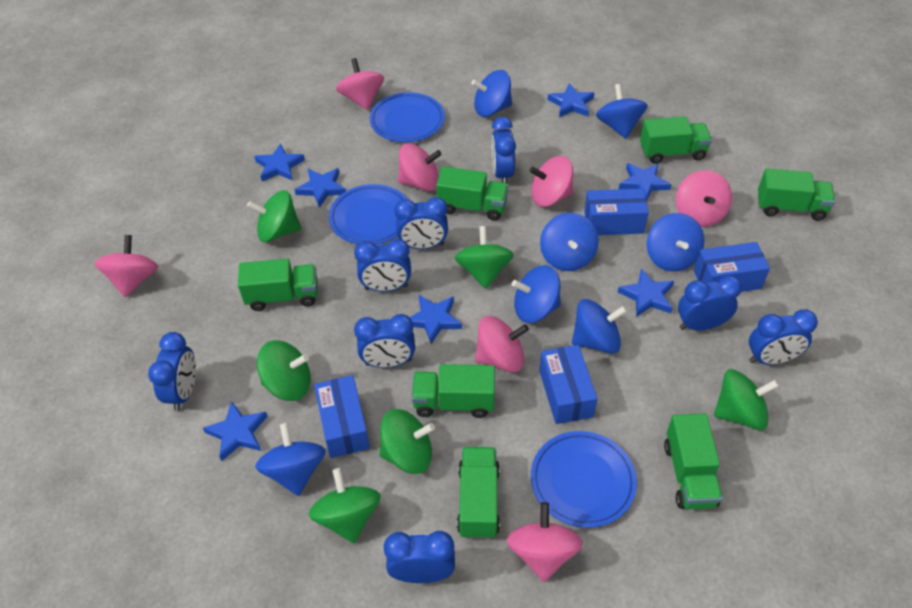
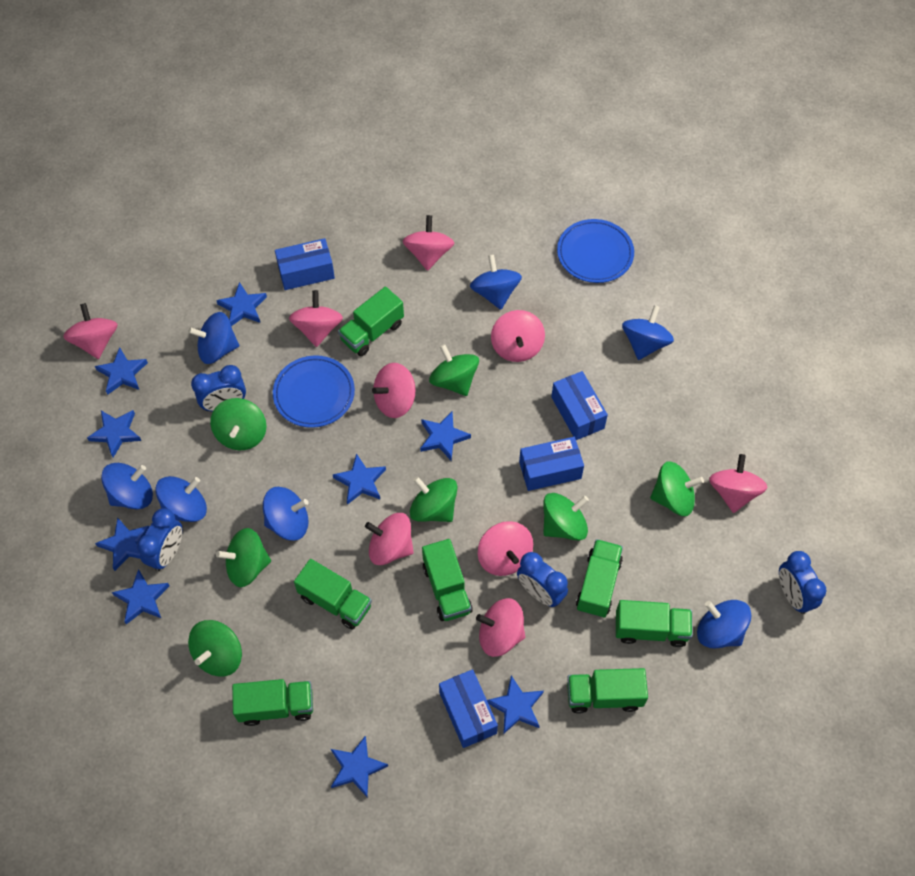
blue clock: 8 -> 4
blue plate: 3 -> 2
blue star: 7 -> 9
green spinning top: 6 -> 7
pink spinning top: 7 -> 9

